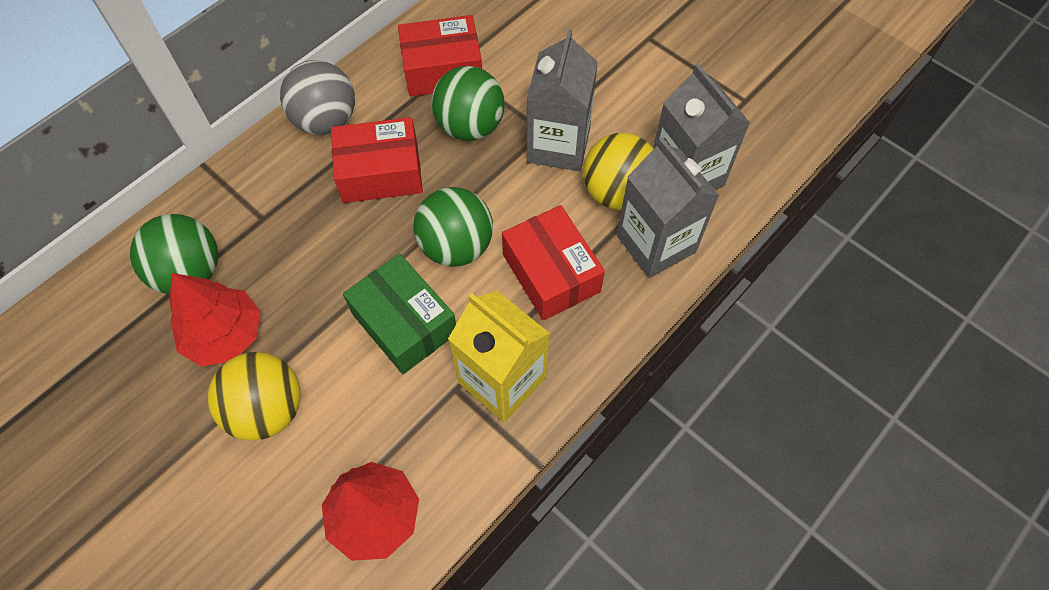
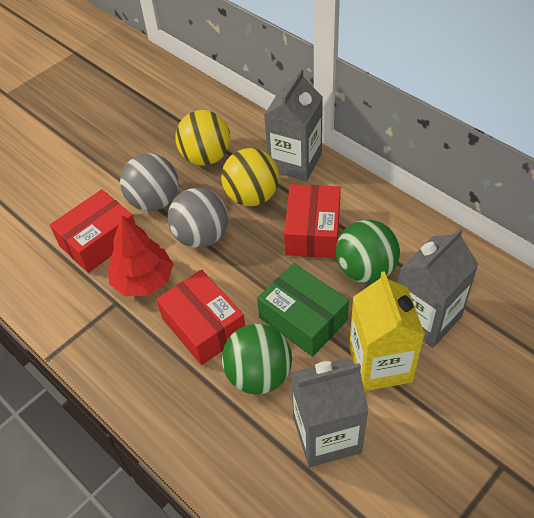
green ball: 3 -> 2
grey ball: 1 -> 2
red tree: 2 -> 1

